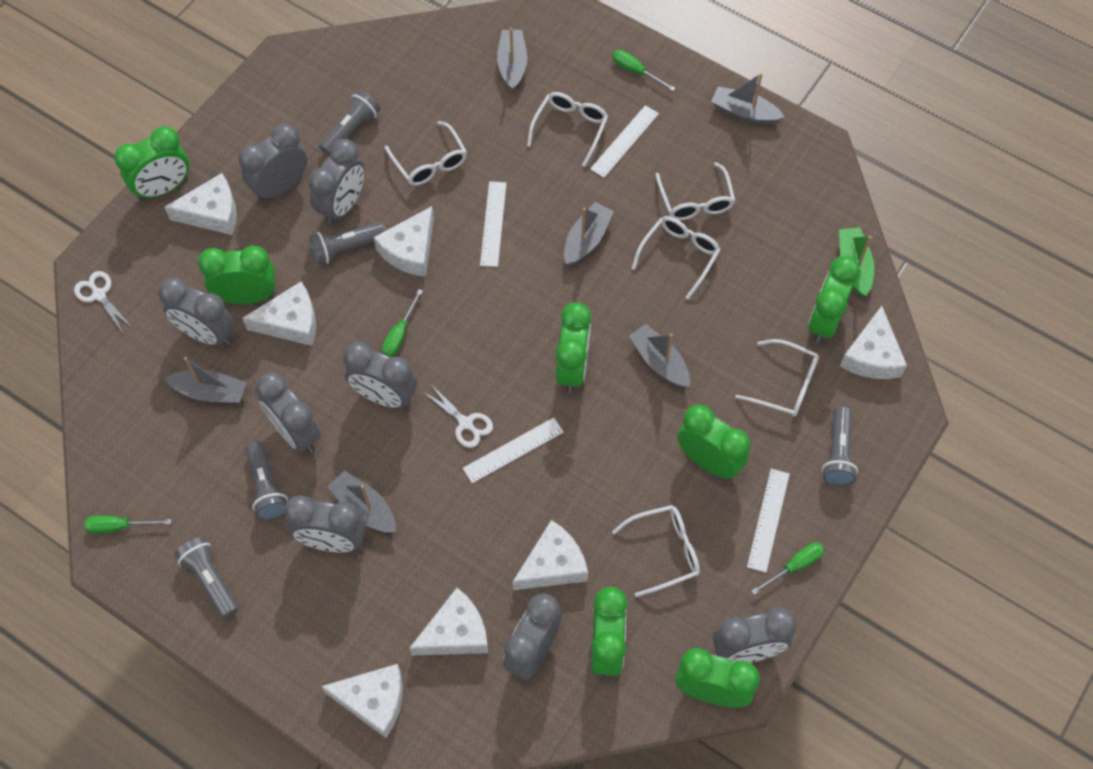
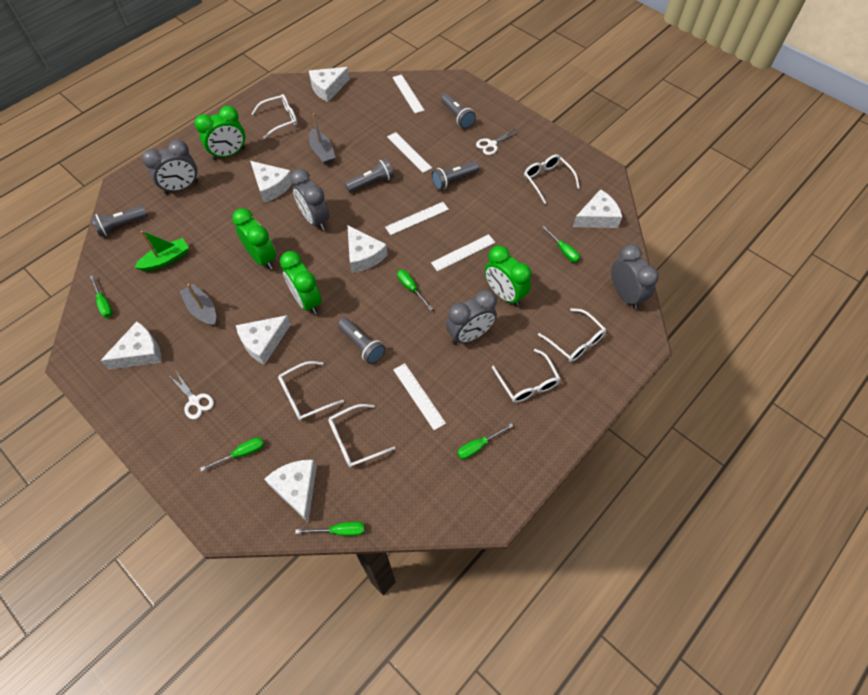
green clock: 7 -> 4
green screwdriver: 4 -> 6
grey boat: 6 -> 2
grey clock: 8 -> 4
white ruler: 4 -> 5

